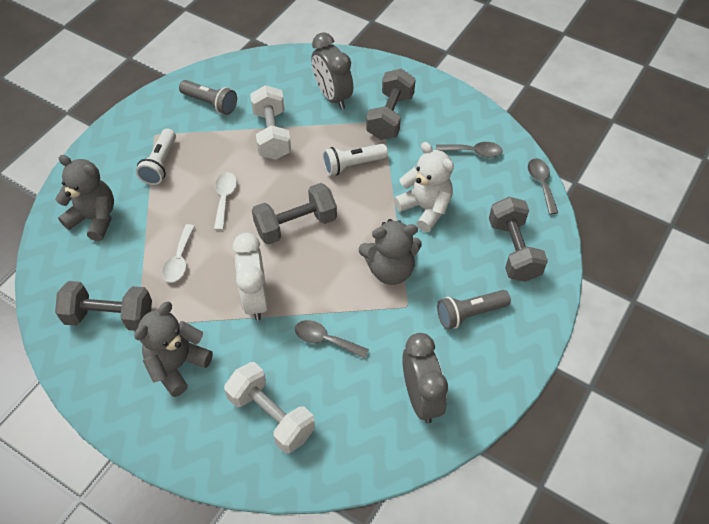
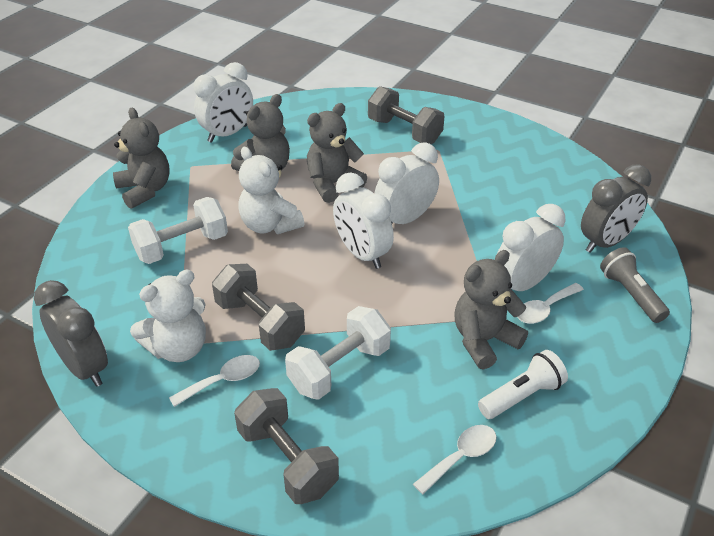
grey dumbbell: 4 -> 3
grey flashlight: 2 -> 1
grey spoon: 3 -> 0
grey teddy bear: 3 -> 4
white clock: 1 -> 4
white flashlight: 2 -> 1
white spoon: 2 -> 3
white teddy bear: 1 -> 2

